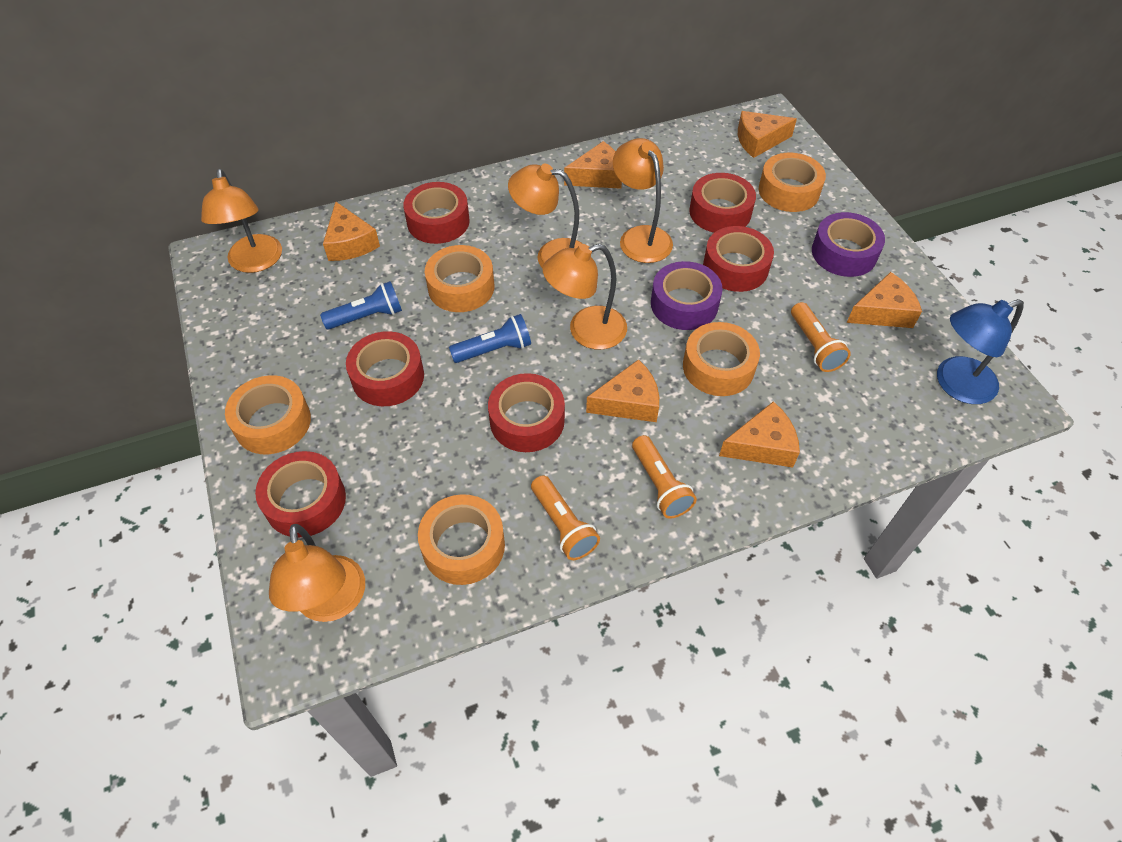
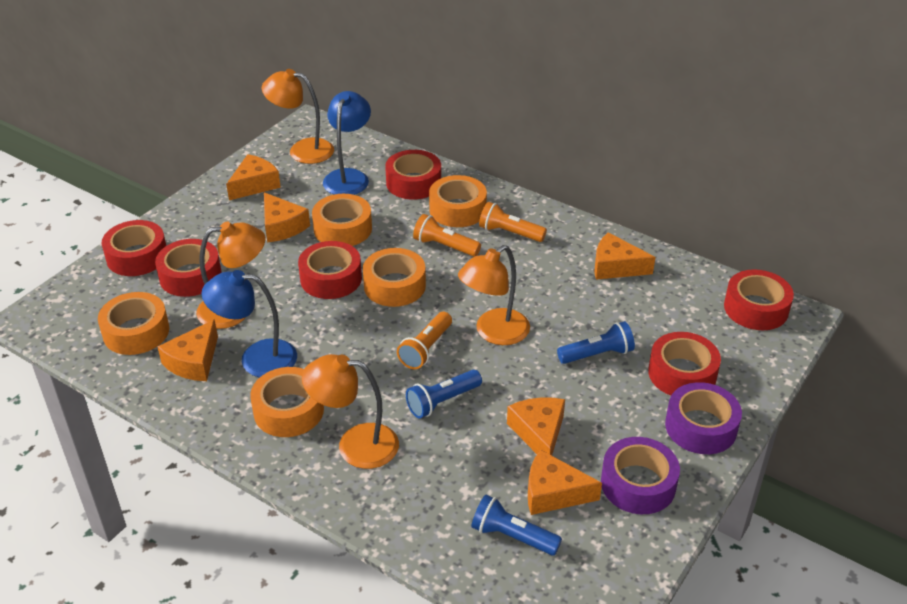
blue flashlight: 2 -> 3
blue lamp: 1 -> 2
orange lamp: 5 -> 4

